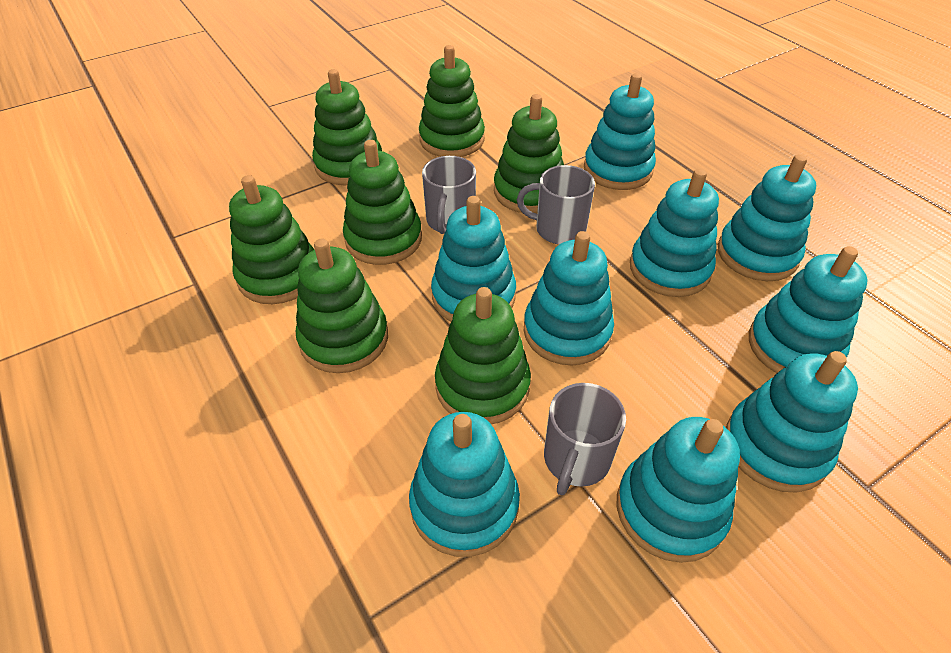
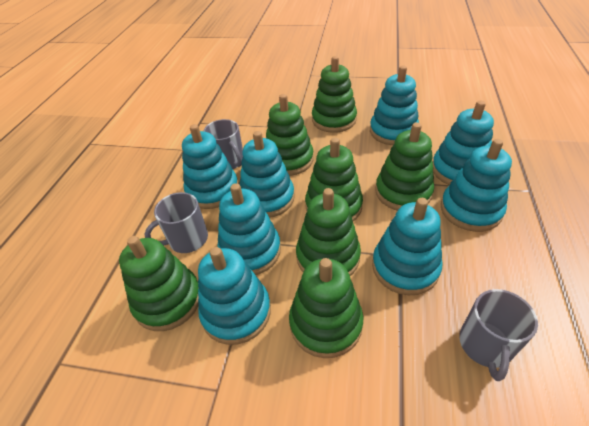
turquoise stacking toy: 9 -> 8

